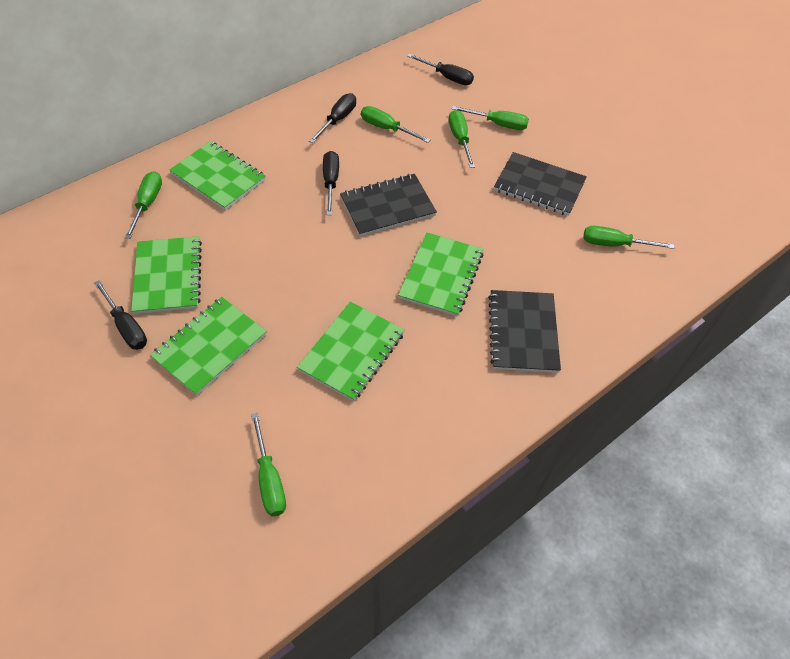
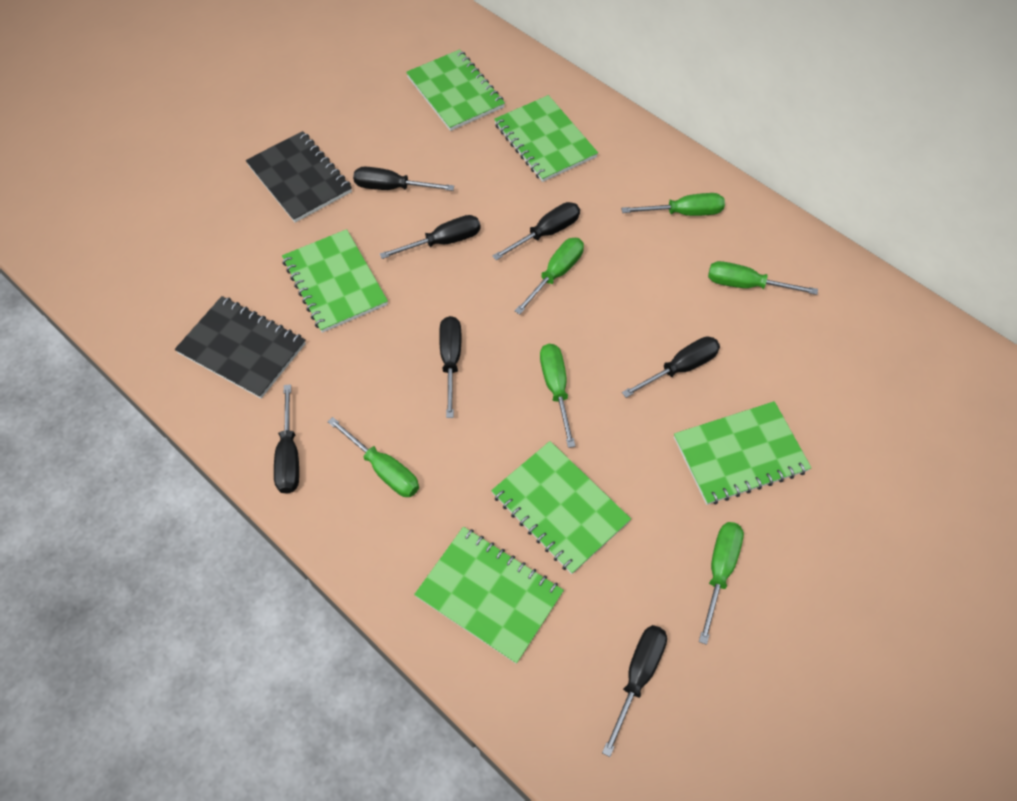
black notebook: 3 -> 2
black screwdriver: 4 -> 7
green notebook: 5 -> 6

